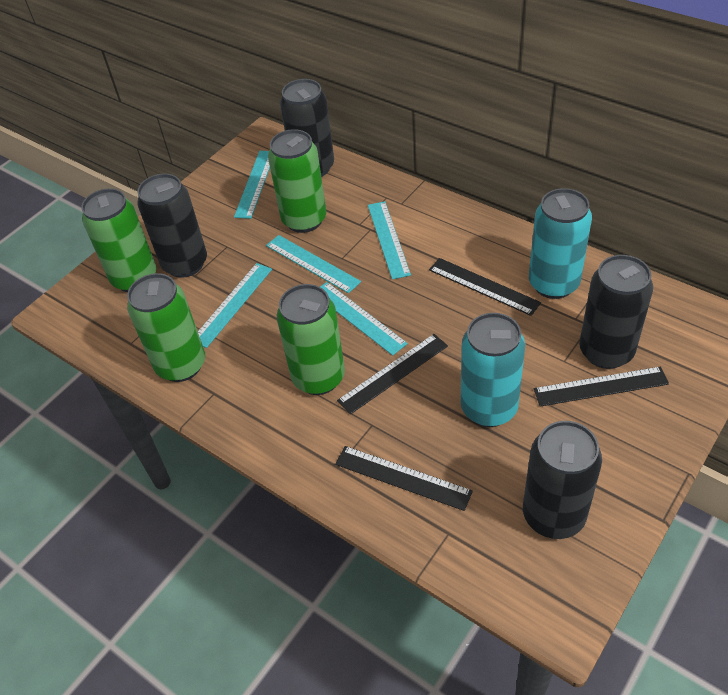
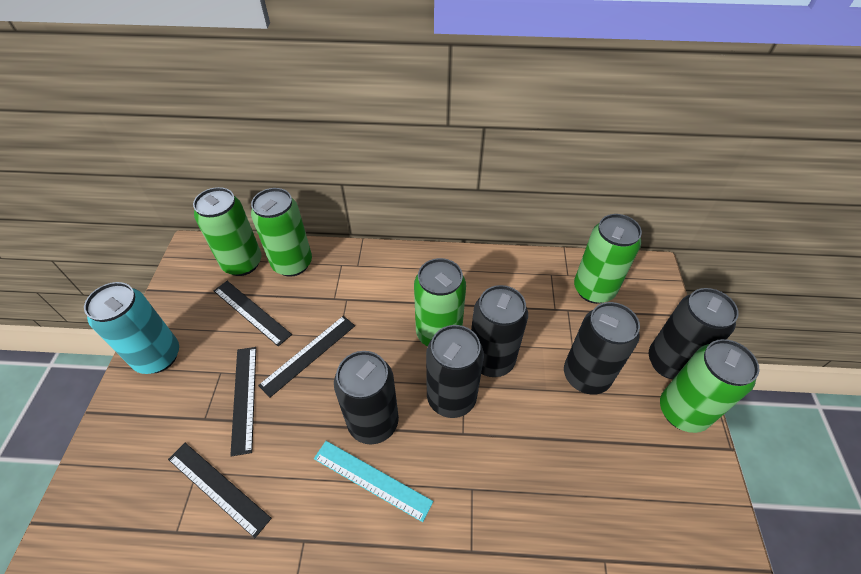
black can: 4 -> 5
green can: 4 -> 5
turquoise can: 2 -> 1
turquoise ruler: 5 -> 1

